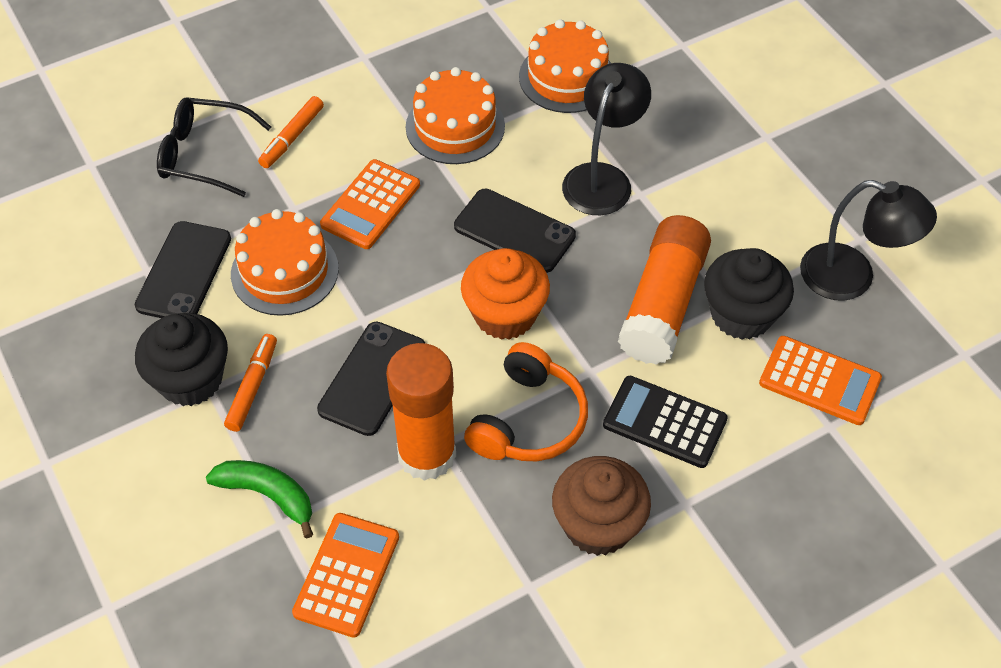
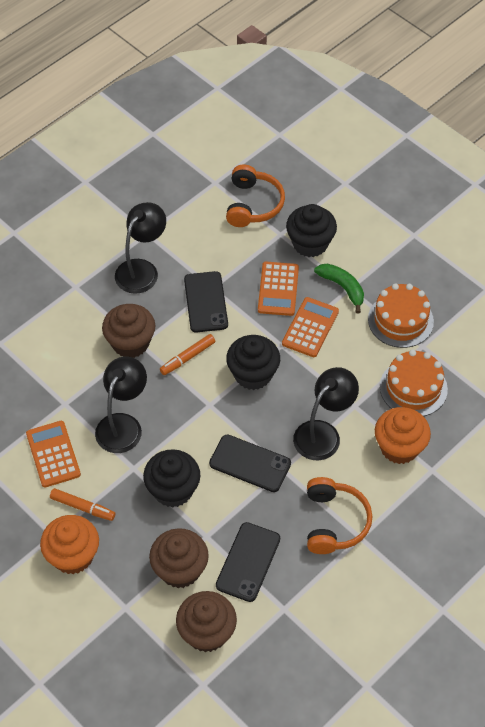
black calculator: 1 -> 0
black cupcake: 2 -> 3
black glasses: 1 -> 0
black lamp: 2 -> 3
brown cupcake: 1 -> 3
orange cake: 3 -> 2
orange cupcake: 1 -> 2
orange glue stick: 2 -> 0
orange headphones: 1 -> 2

